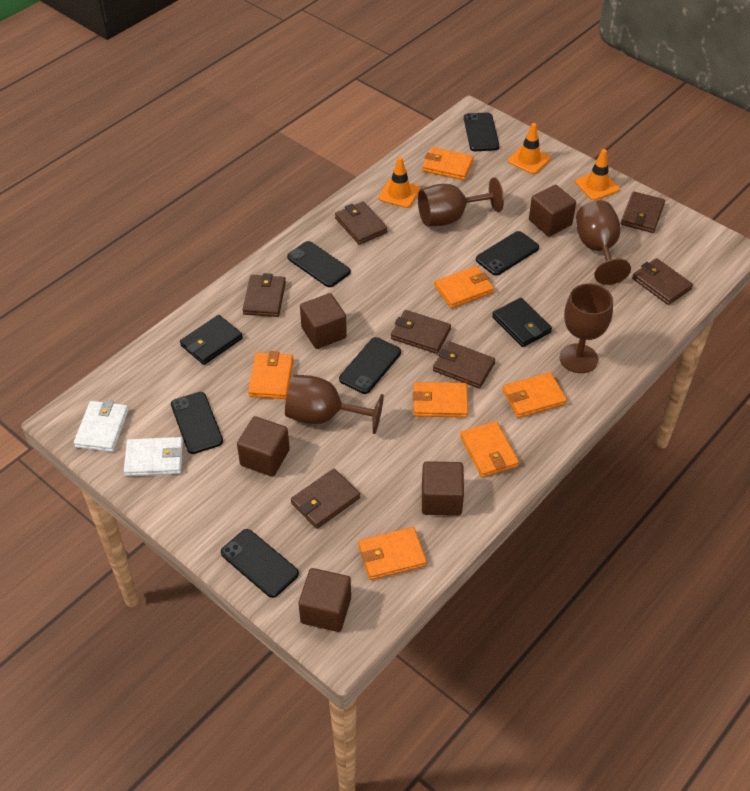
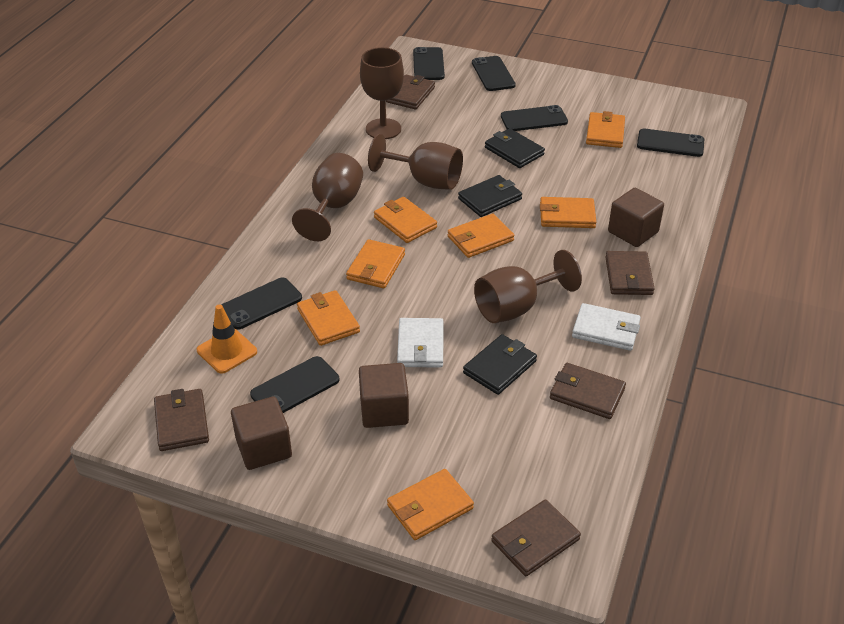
black wallet: 2 -> 3
brown cube: 5 -> 3
brown wallet: 7 -> 5
orange traffic cone: 3 -> 1

